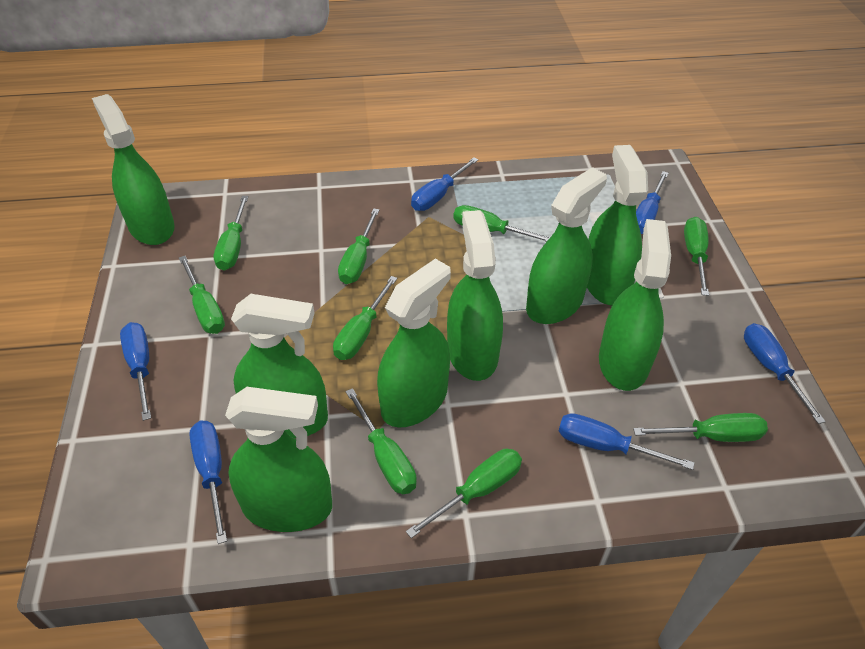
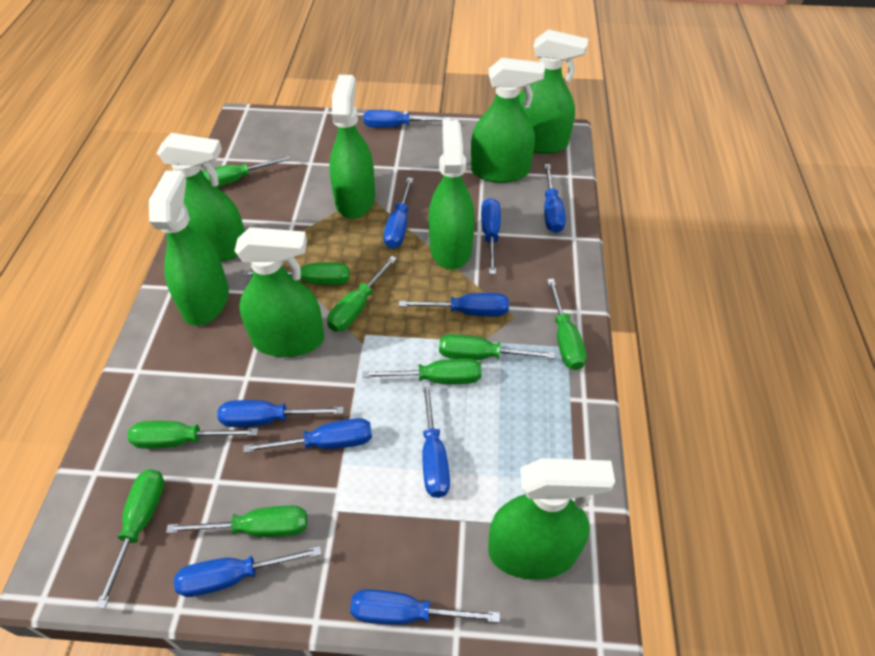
blue screwdriver: 6 -> 10

